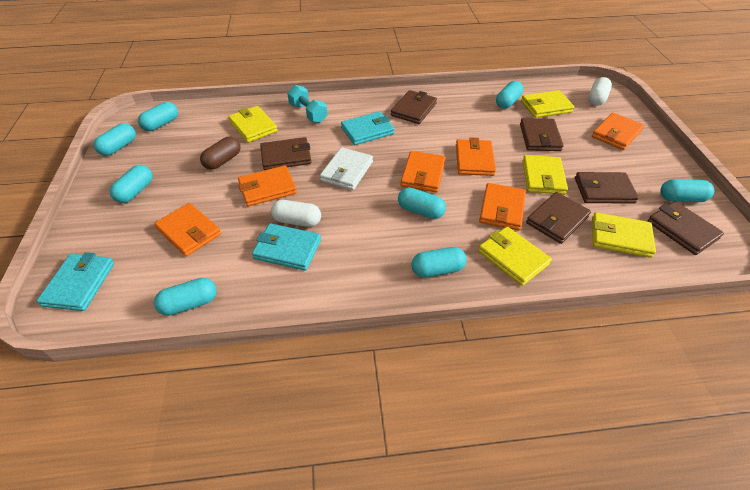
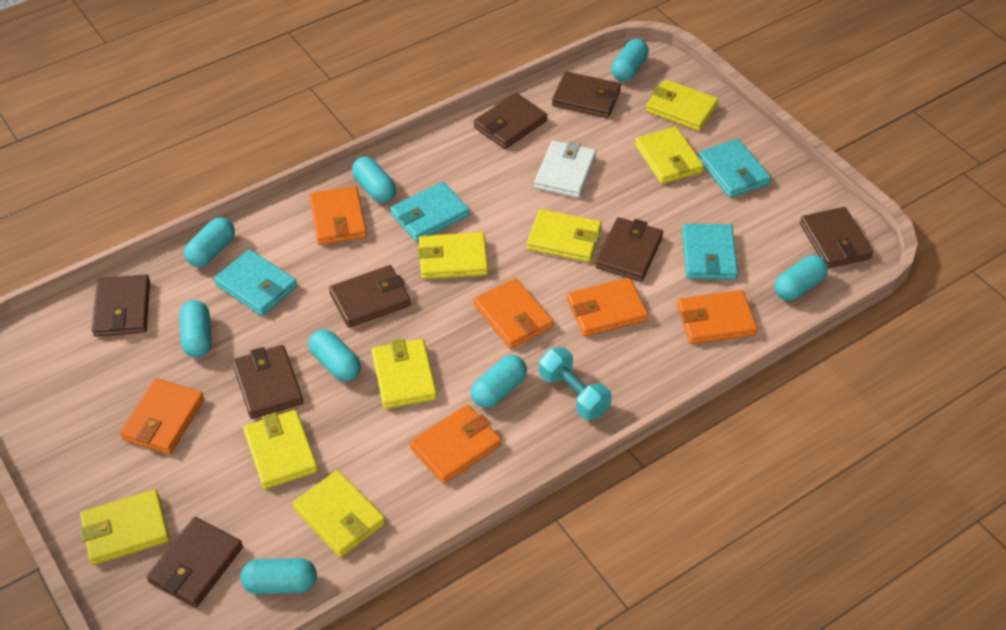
brown capsule: 1 -> 0
brown wallet: 6 -> 8
turquoise wallet: 3 -> 4
white capsule: 2 -> 0
yellow wallet: 5 -> 8

